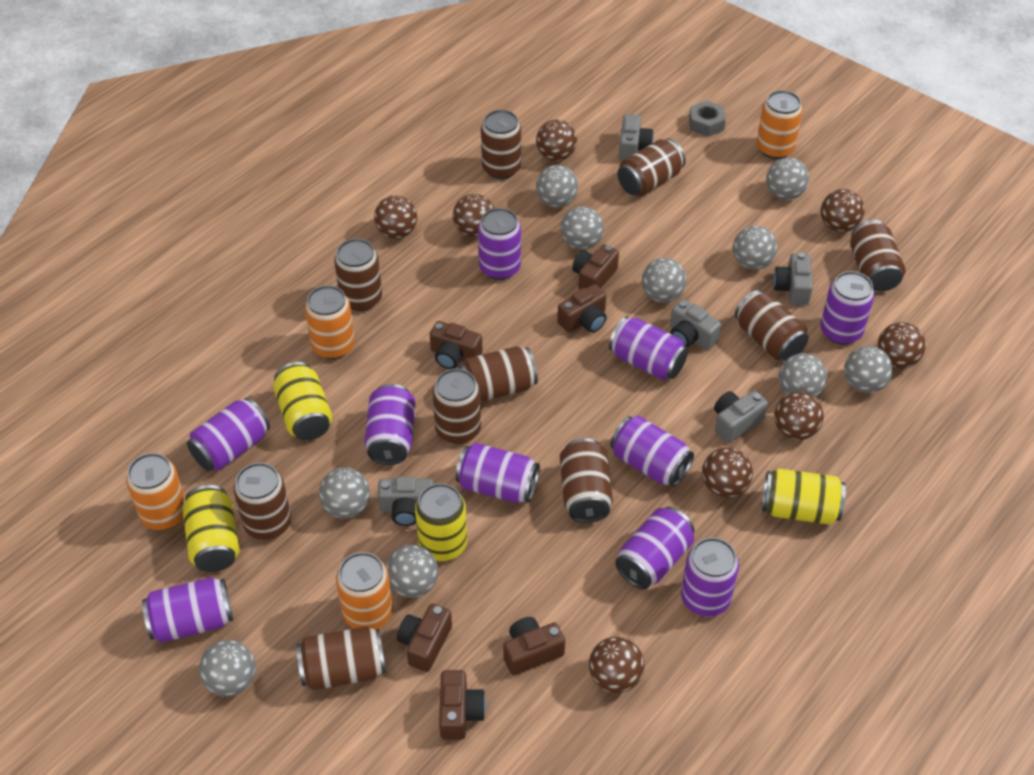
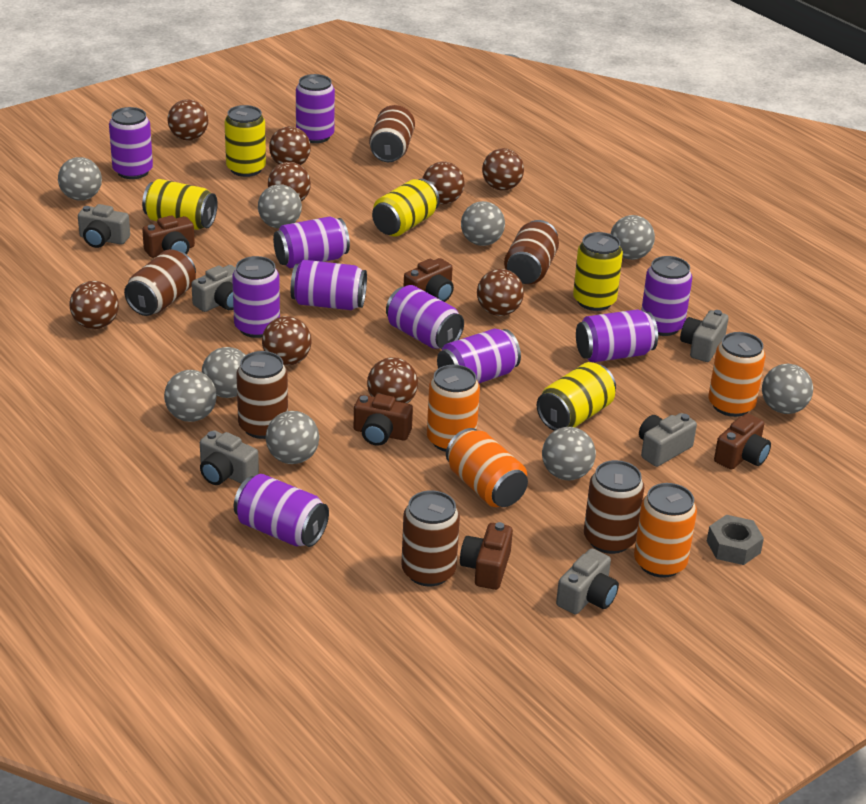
brown ball: 8 -> 9
brown camera: 6 -> 5
brown can: 10 -> 6
grey ball: 10 -> 9
grey camera: 5 -> 6
yellow can: 4 -> 5

